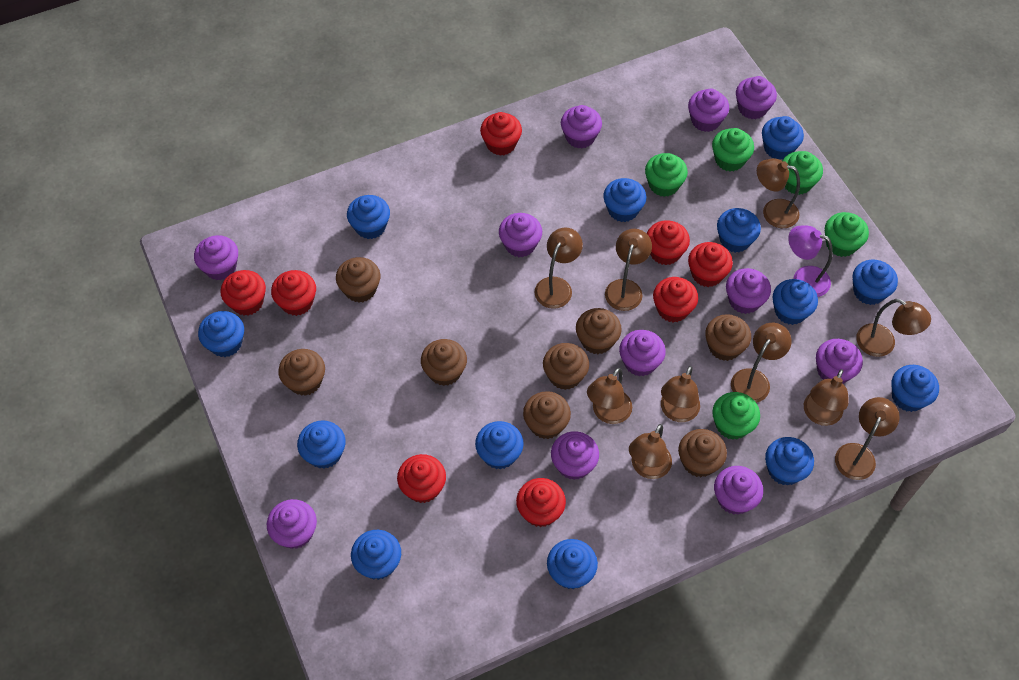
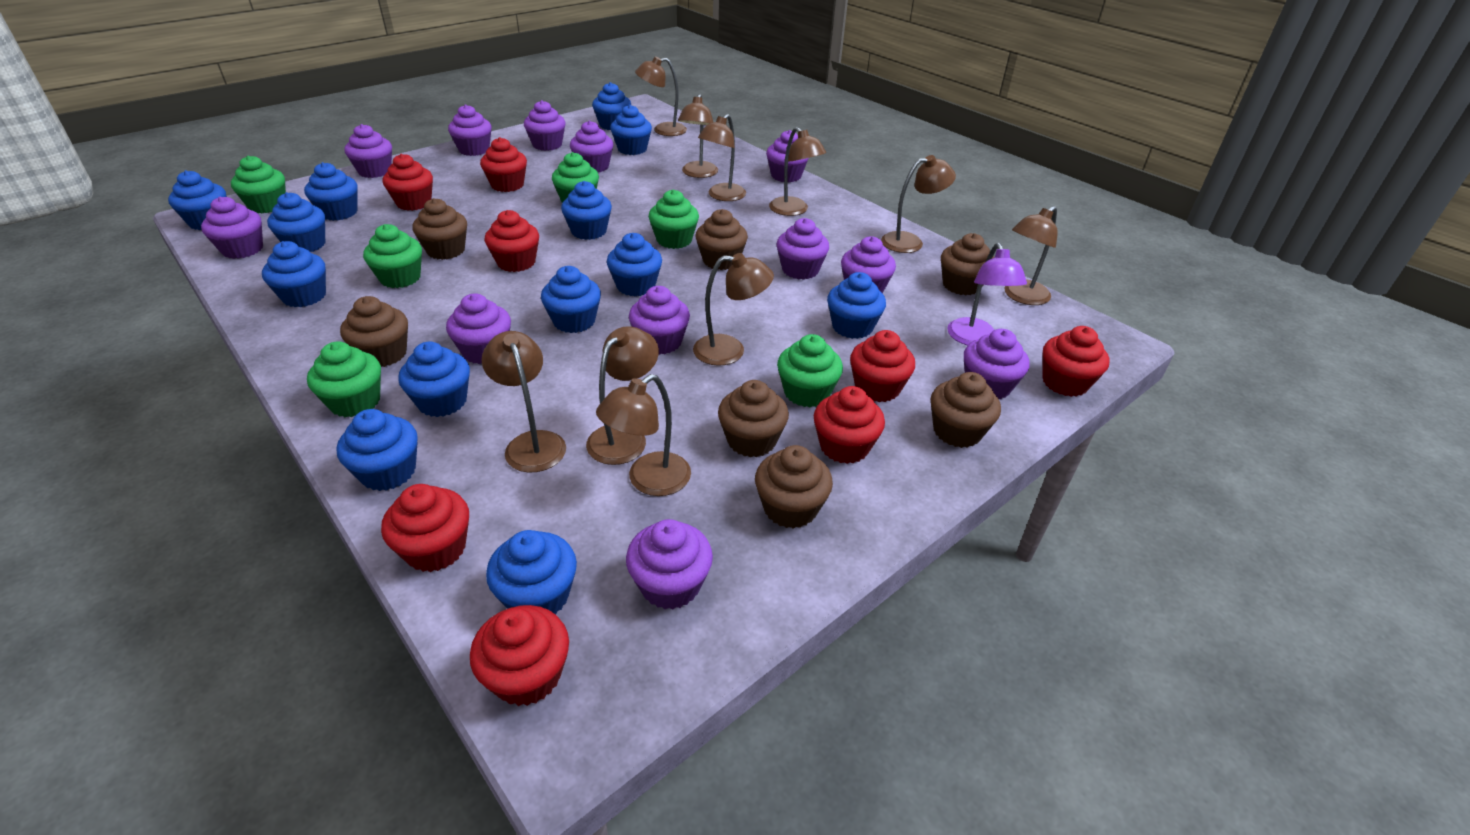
brown cupcake: 8 -> 7
green cupcake: 5 -> 6
purple cupcake: 11 -> 12

